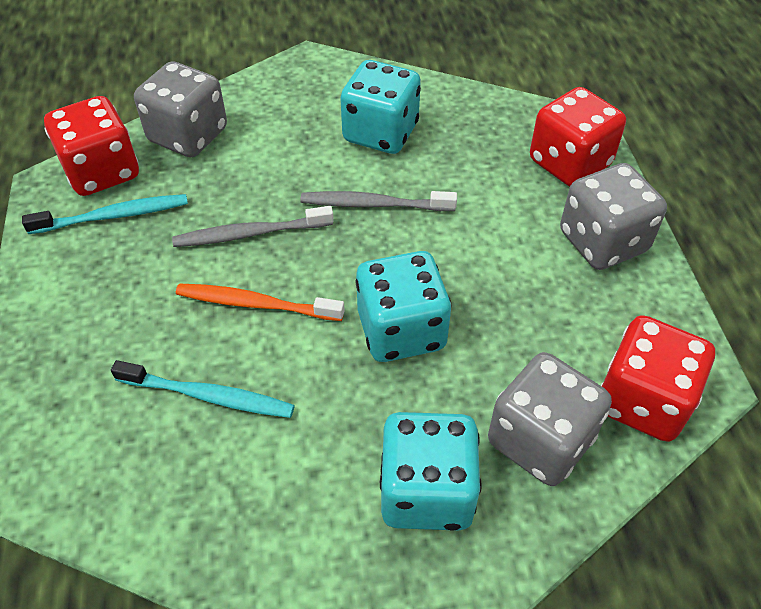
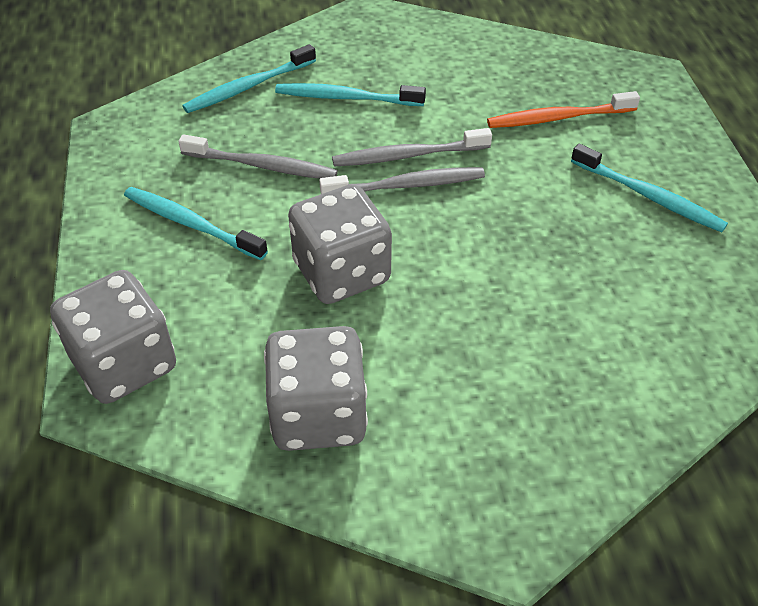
grey toothbrush: 2 -> 3
red dice: 3 -> 0
turquoise dice: 3 -> 0
turquoise toothbrush: 2 -> 4

